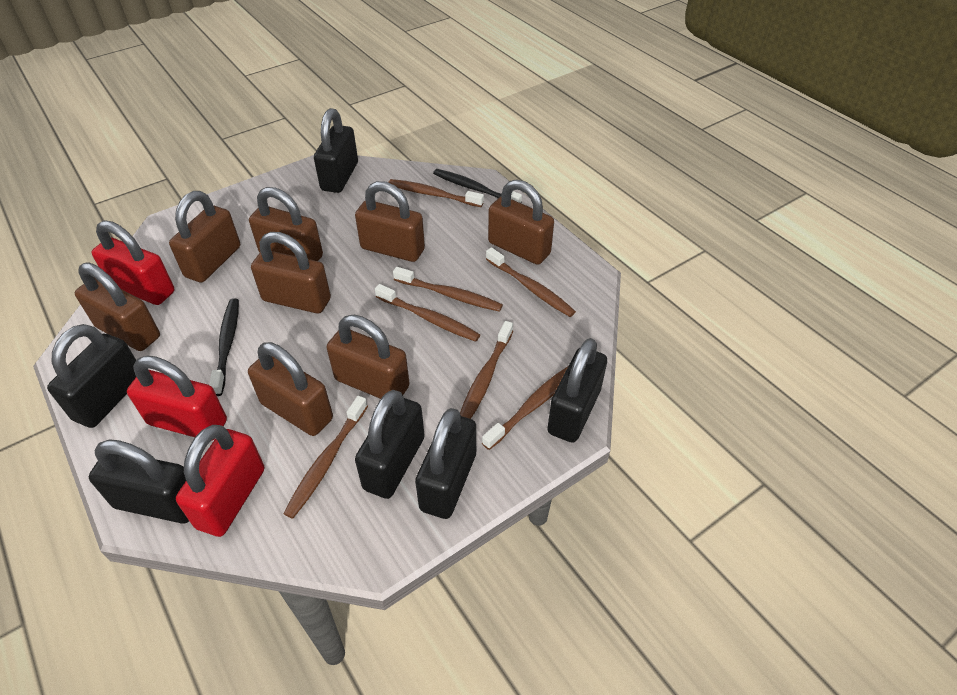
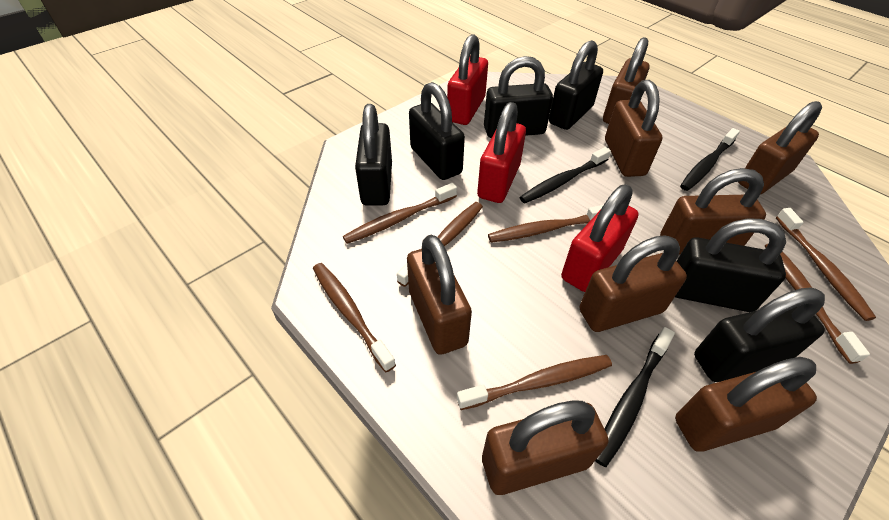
black toothbrush: 2 -> 3

